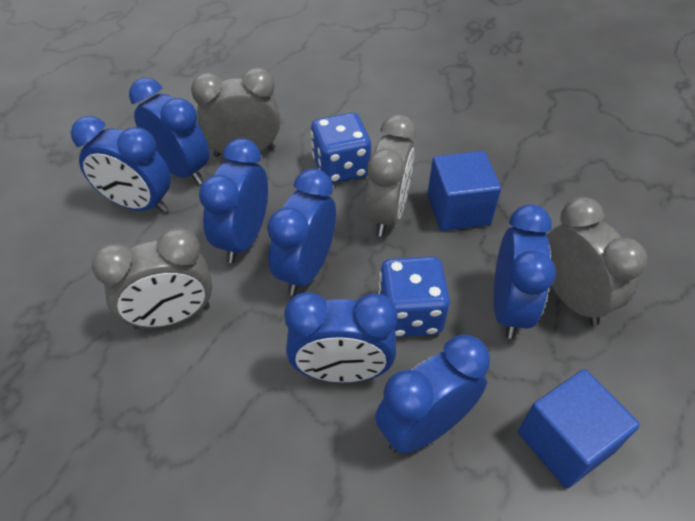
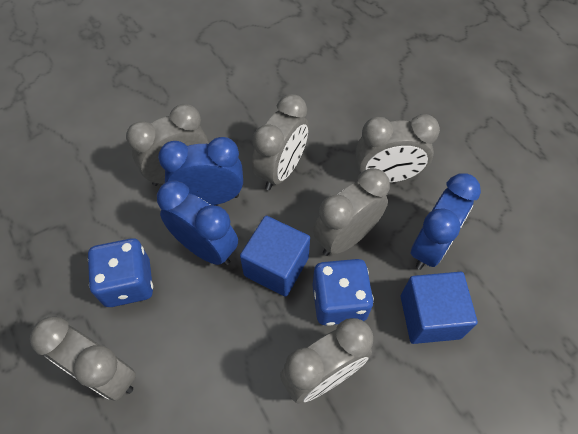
blue clock: 7 -> 3
grey clock: 4 -> 6

